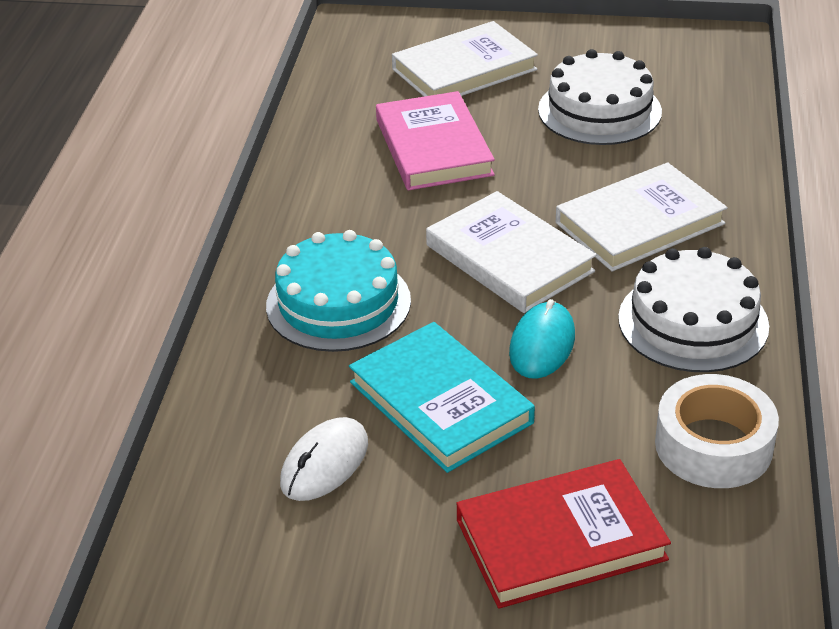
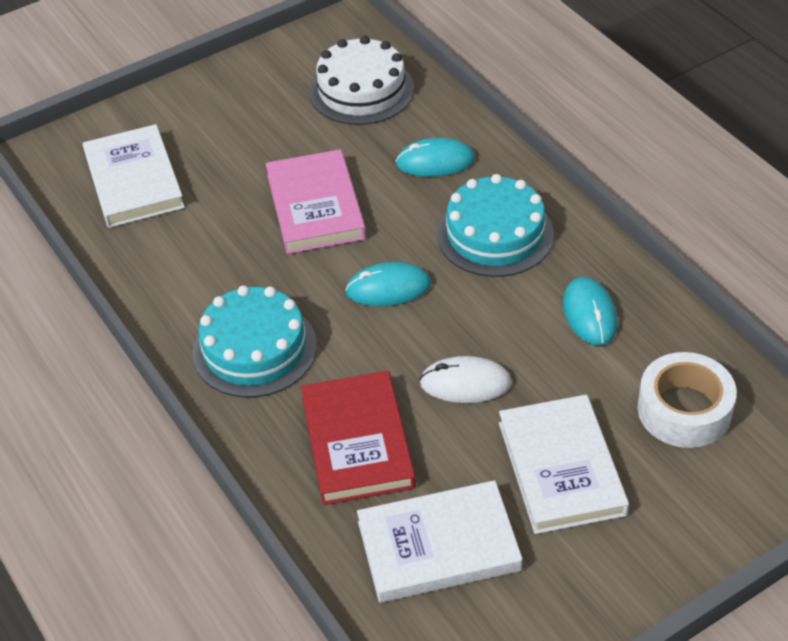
turquoise book: 1 -> 0
turquoise cake: 1 -> 2
turquoise mouse: 1 -> 3
white cake: 2 -> 1

